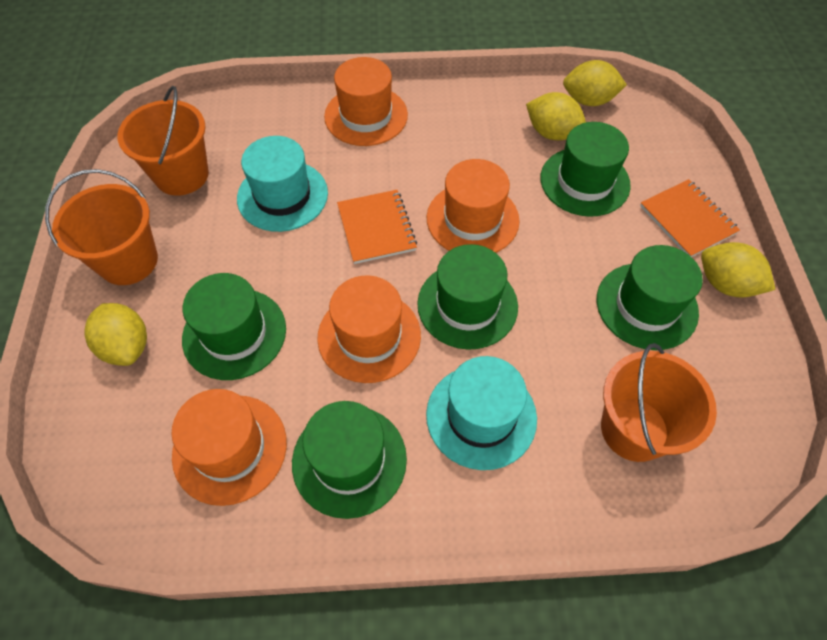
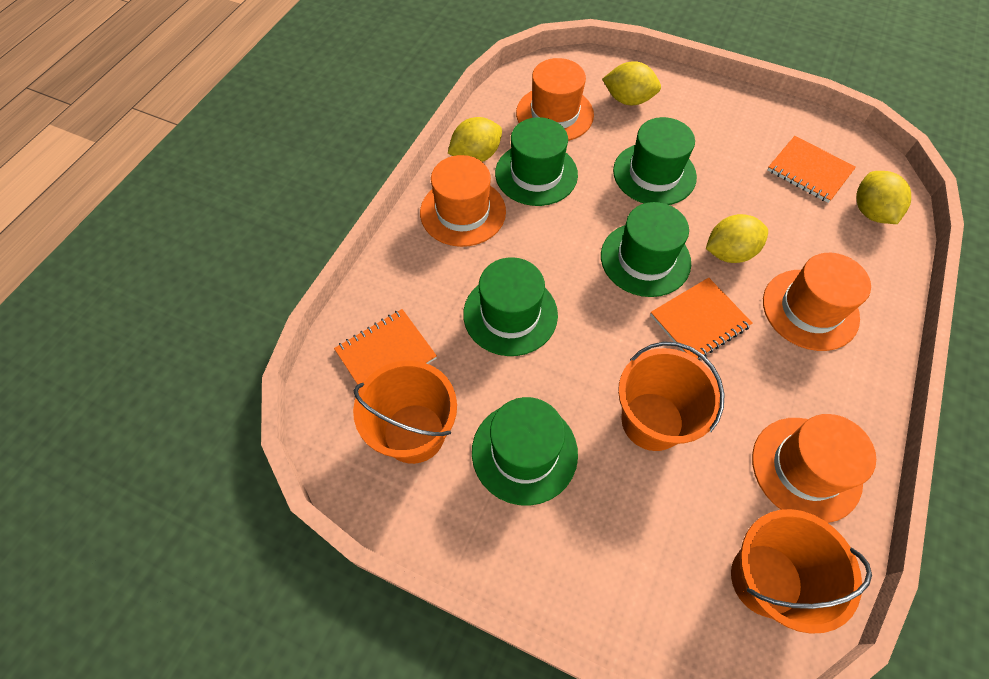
orange notebook: 2 -> 3
turquoise hat: 2 -> 0

